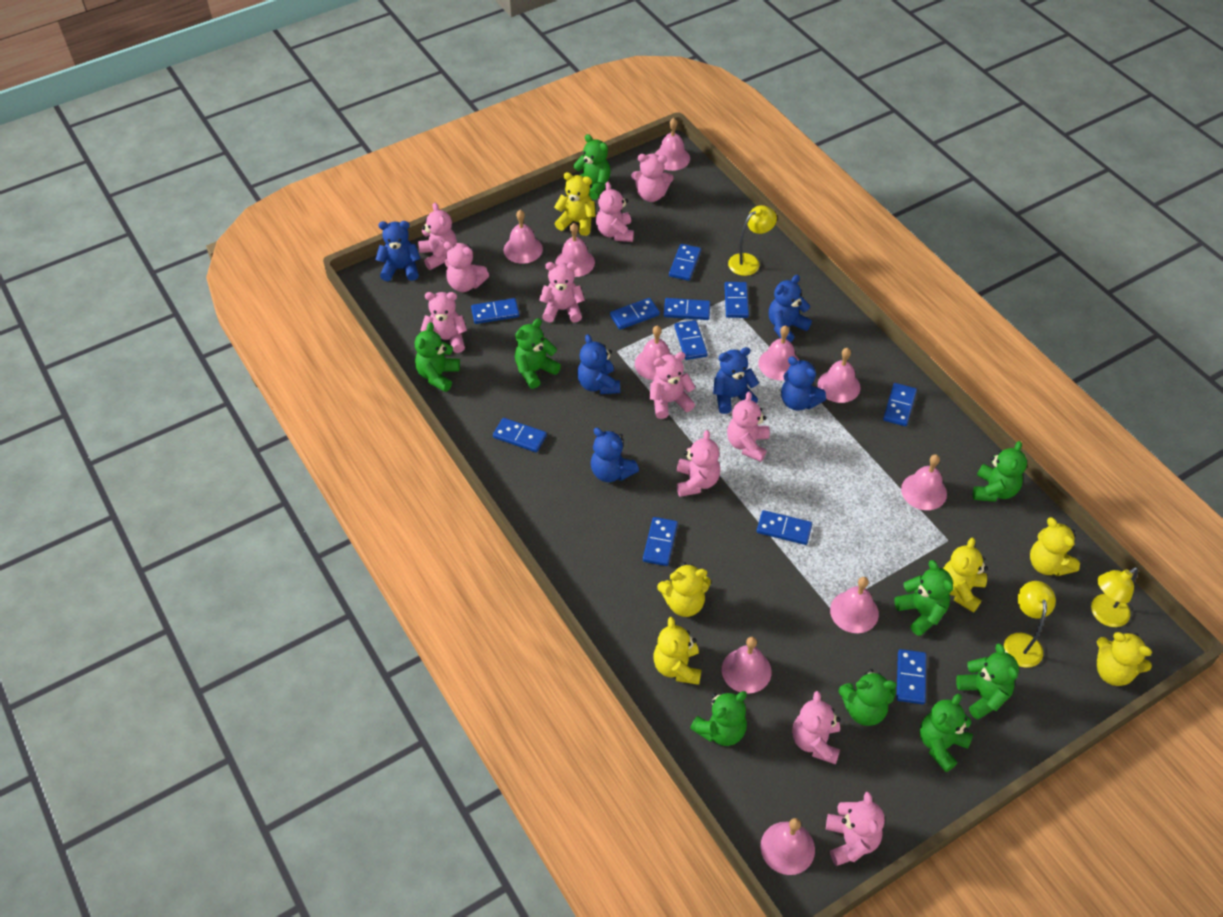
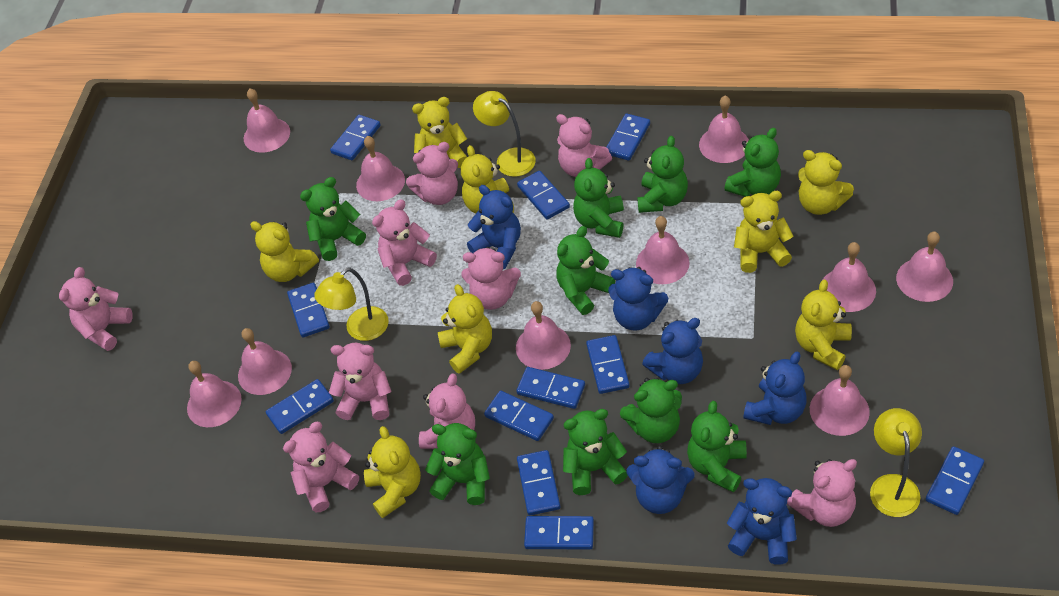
pink teddy bear: 11 -> 9
yellow teddy bear: 6 -> 8

